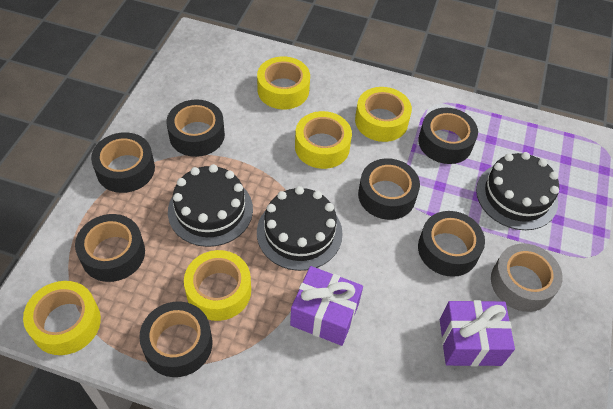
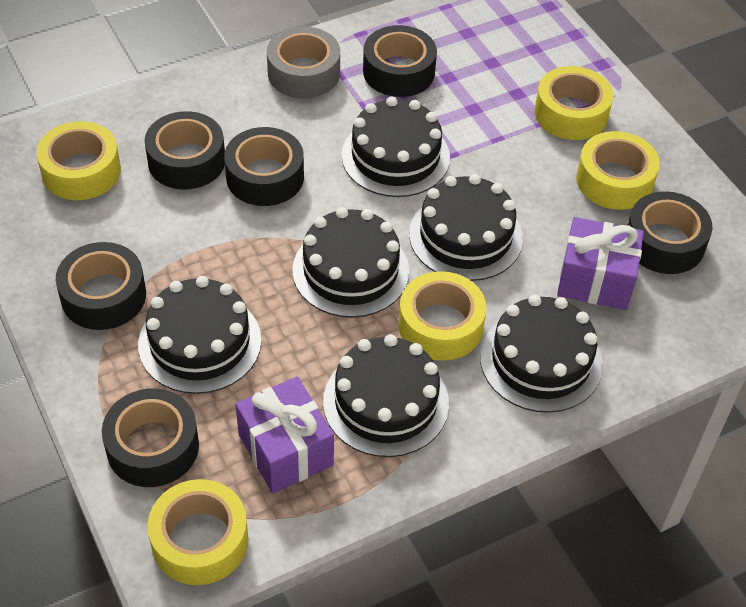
black cake: 3 -> 6
black tape: 7 -> 6

